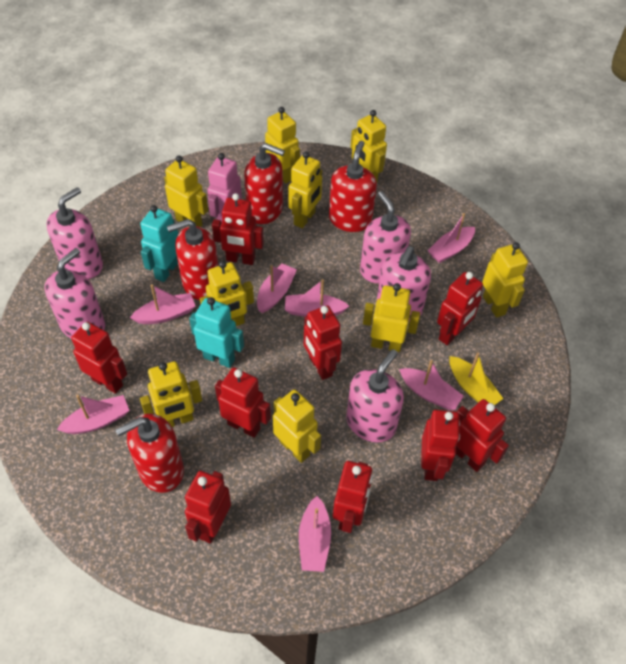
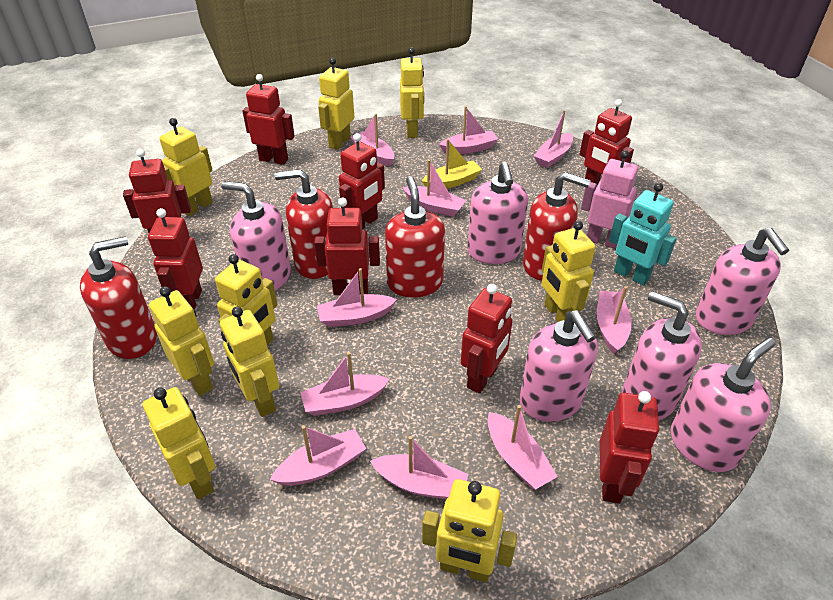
pink boat: 7 -> 10
pink soap dispenser: 5 -> 6
red robot: 9 -> 8
turquoise robot: 2 -> 1

